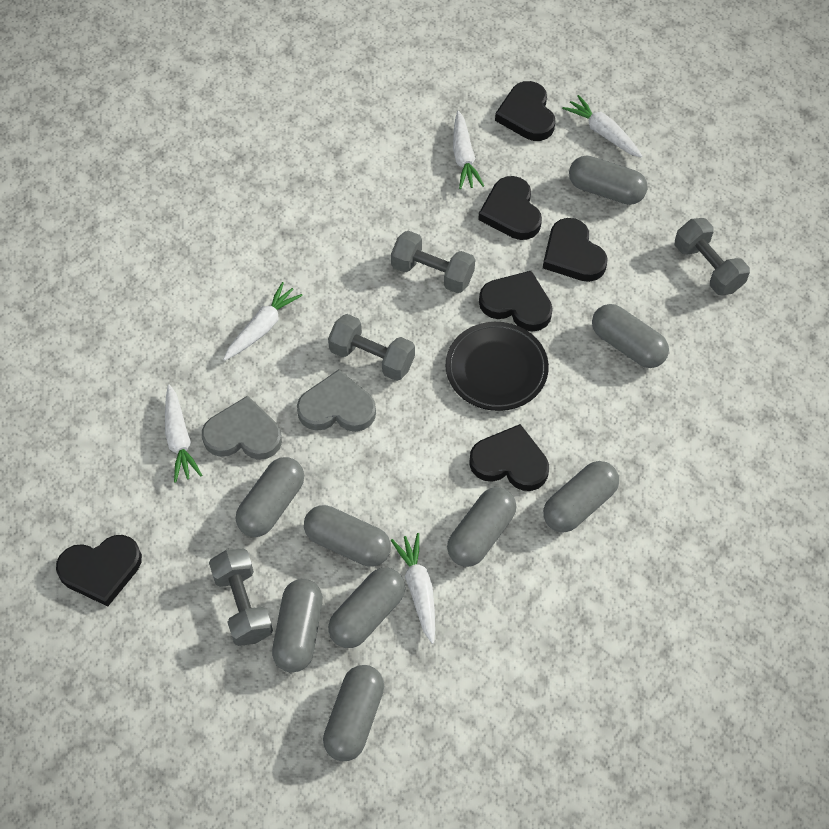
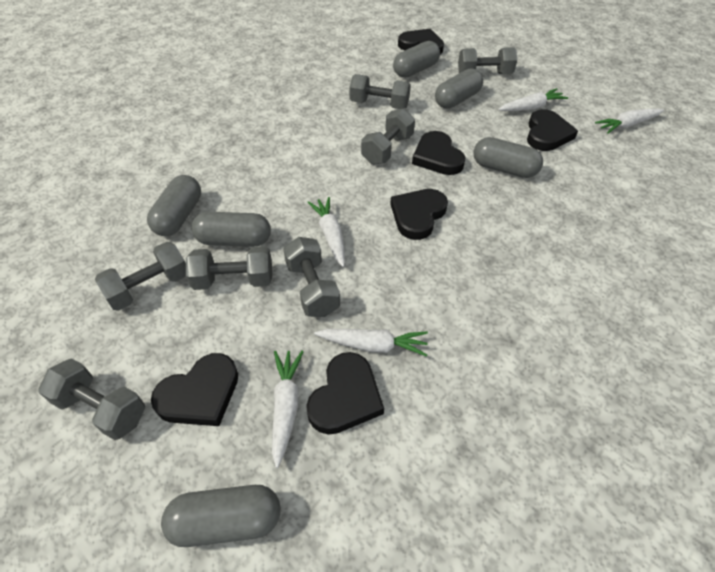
black plate: 1 -> 0
grey capsule: 9 -> 6
grey dumbbell: 4 -> 7
grey heart: 2 -> 0

